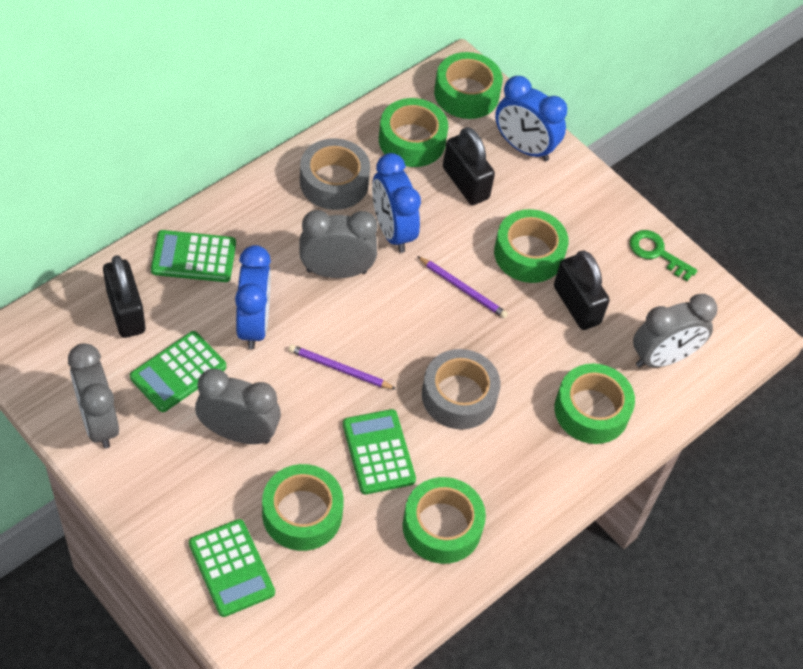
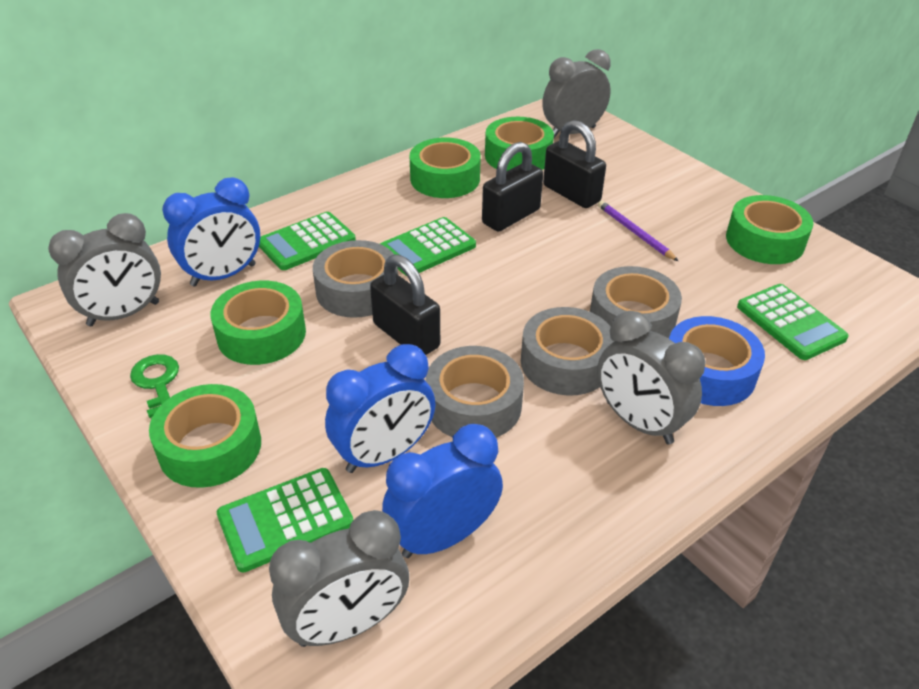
blue tape: 0 -> 1
green tape: 6 -> 5
grey tape: 2 -> 4
purple pencil: 2 -> 1

